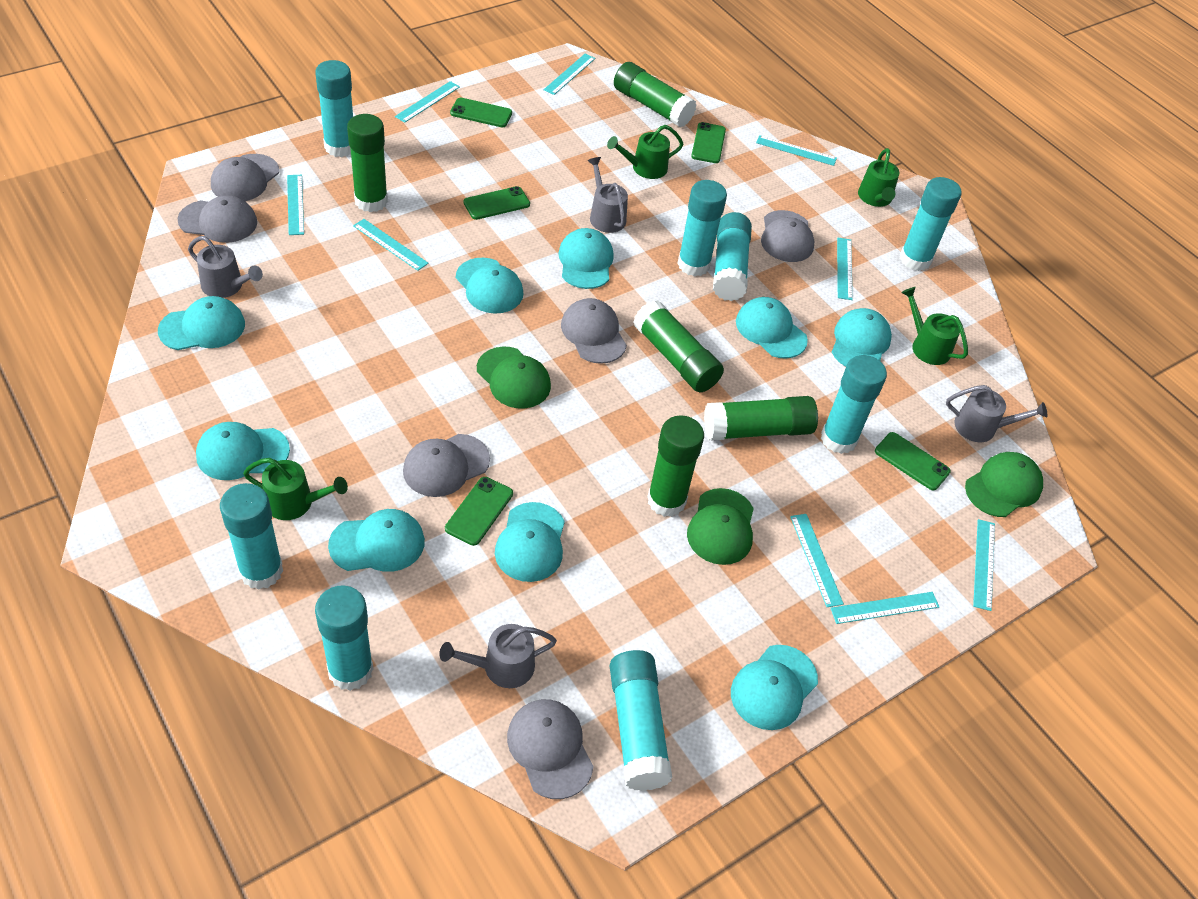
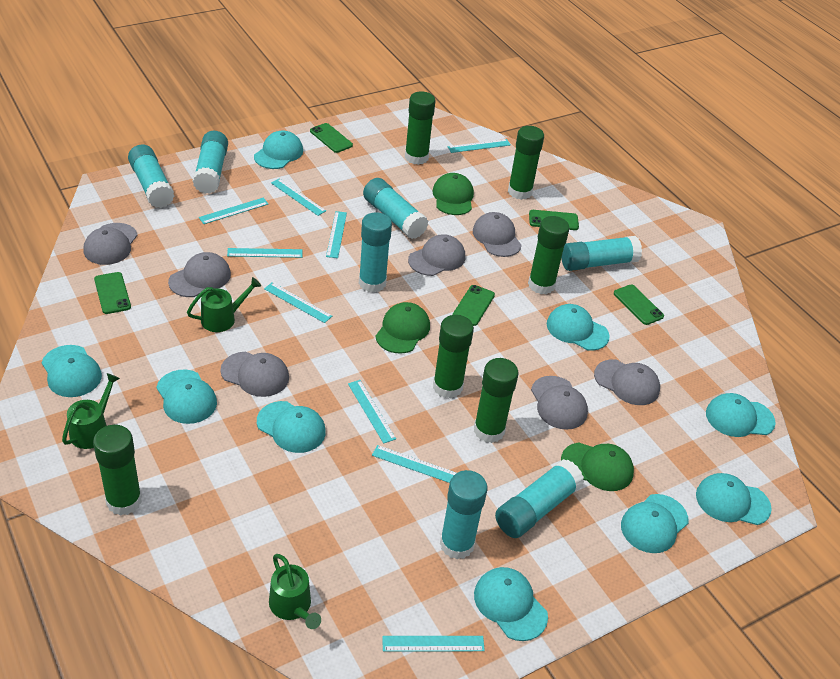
green glue stick: 5 -> 6
green watering can: 4 -> 3
grey cap: 6 -> 7
grey watering can: 4 -> 0
turquoise glue stick: 8 -> 7

